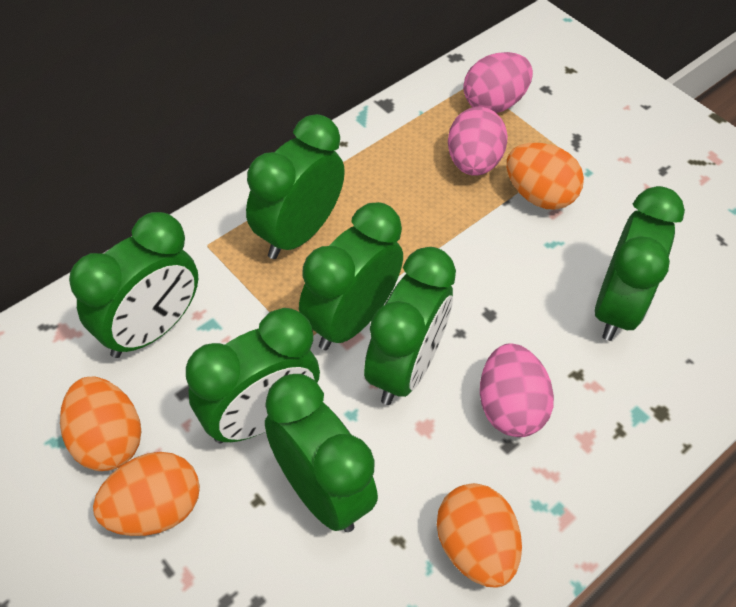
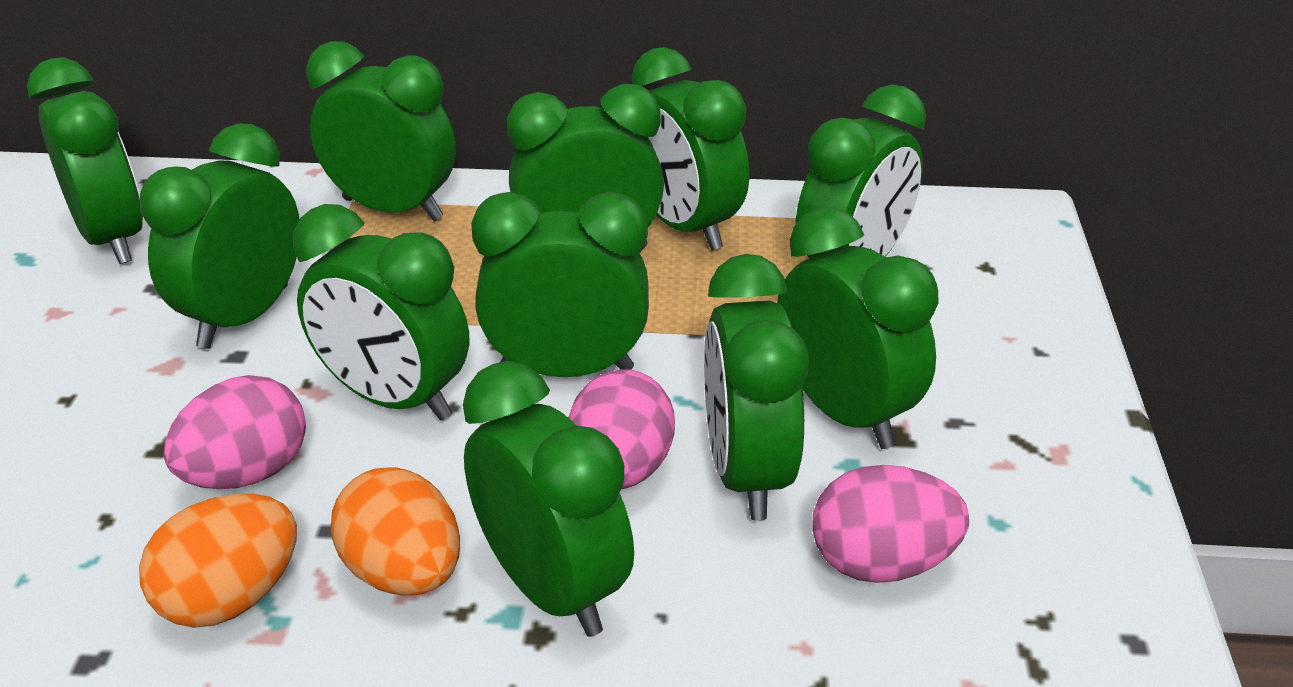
green clock: 7 -> 11
orange egg: 4 -> 2

